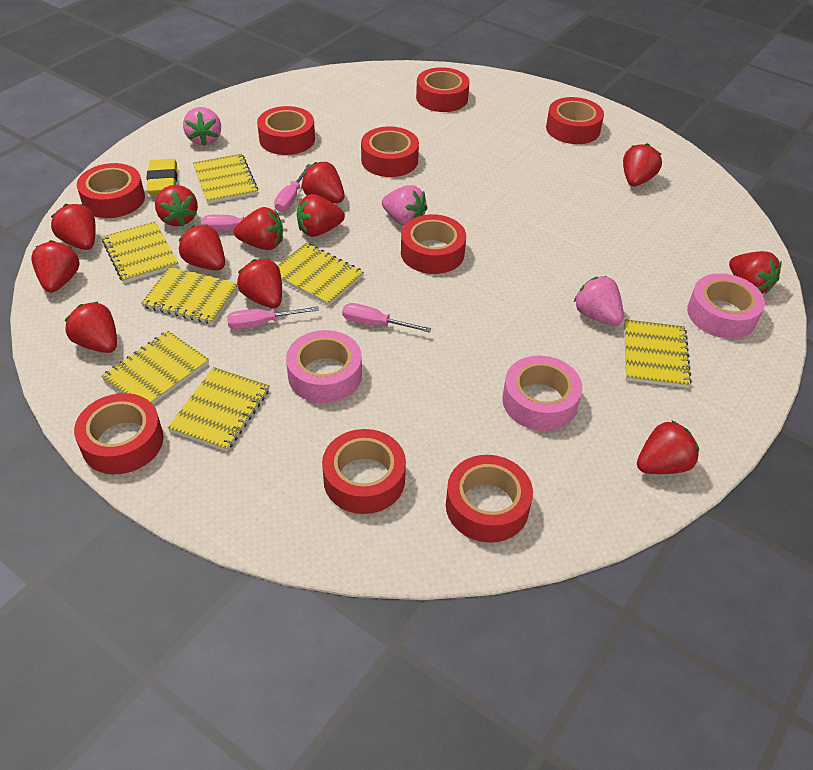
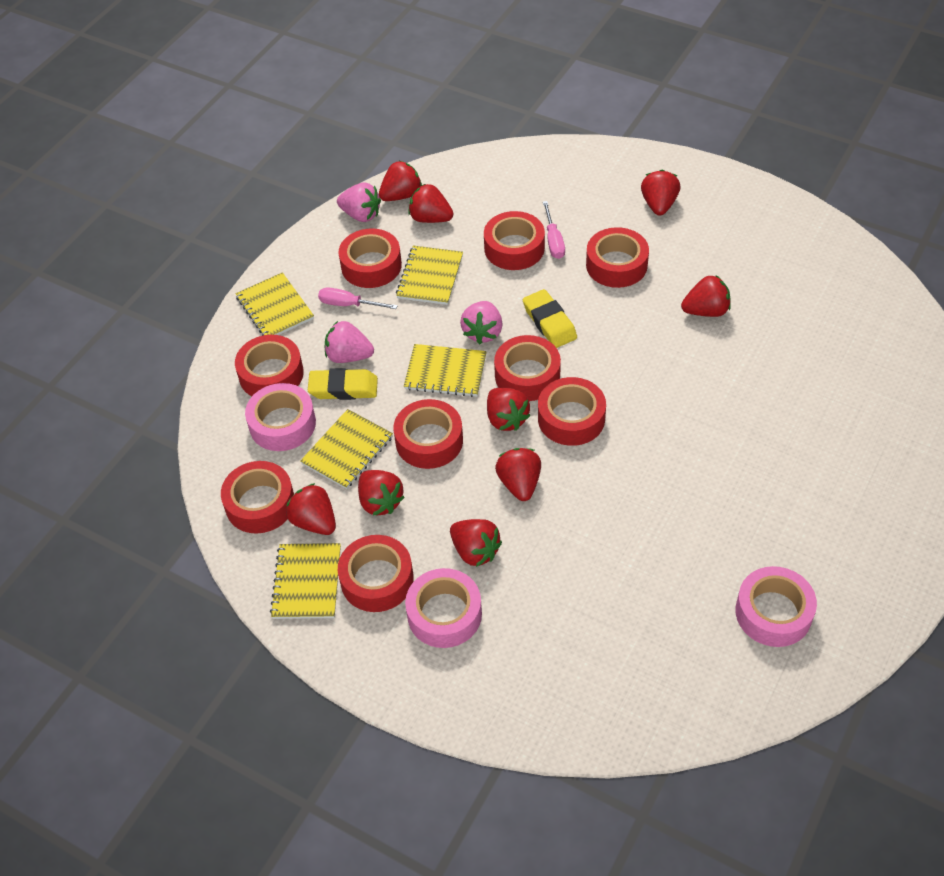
pink screwdriver: 4 -> 2
red strawberry: 12 -> 9
yellow eraser: 1 -> 2
yellow notebook: 7 -> 5

